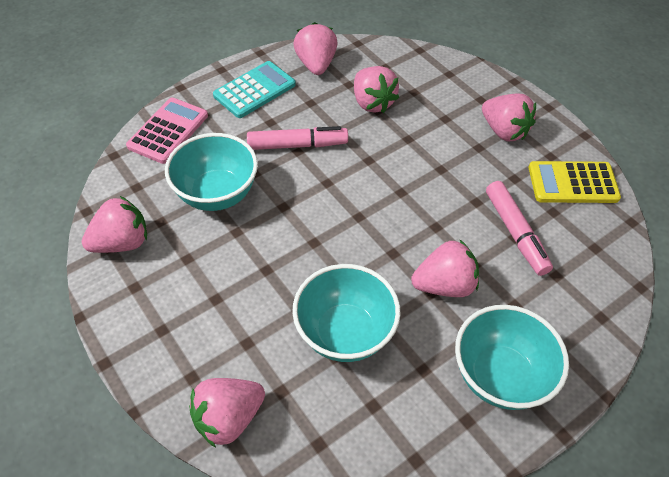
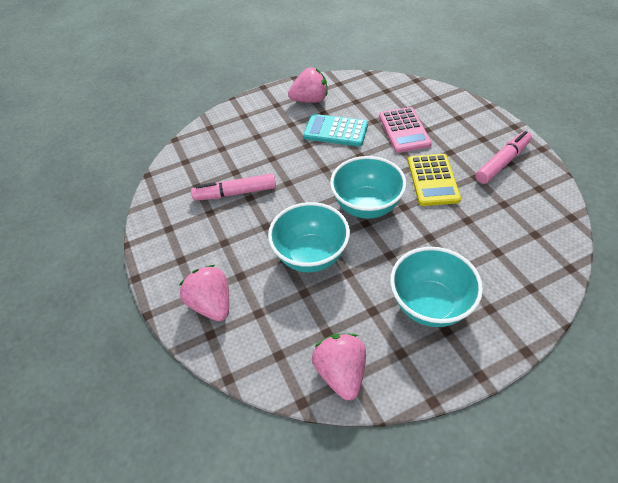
pink strawberry: 6 -> 3

